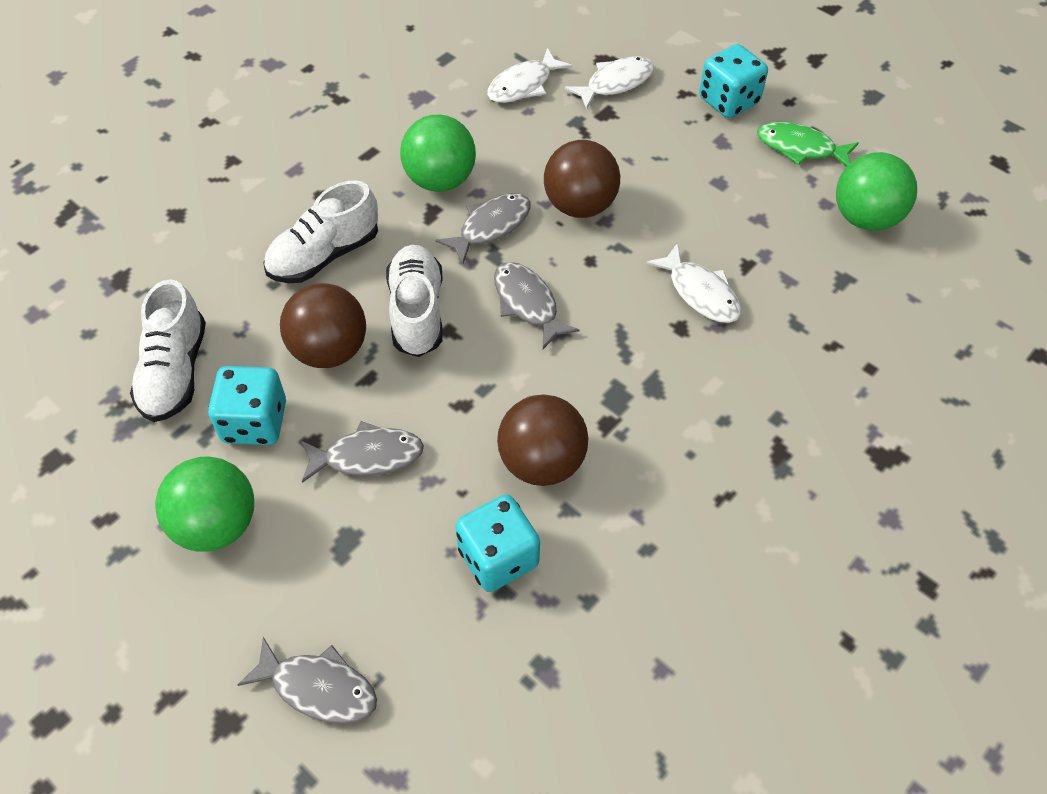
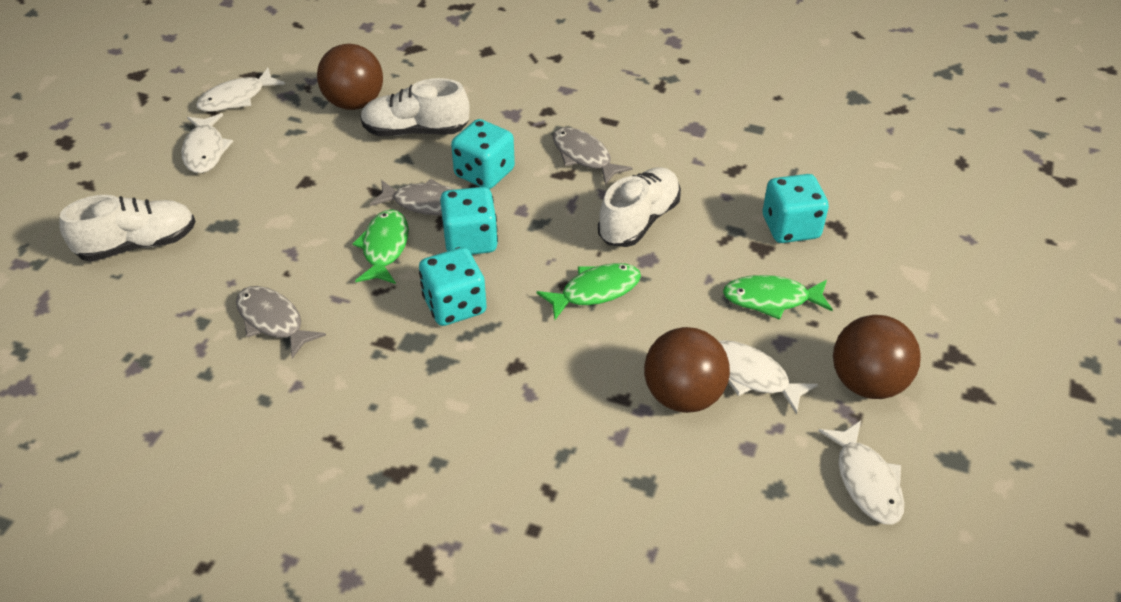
green ball: 3 -> 0
green fish: 1 -> 3
grey fish: 4 -> 3
turquoise dice: 3 -> 4
white fish: 3 -> 4

